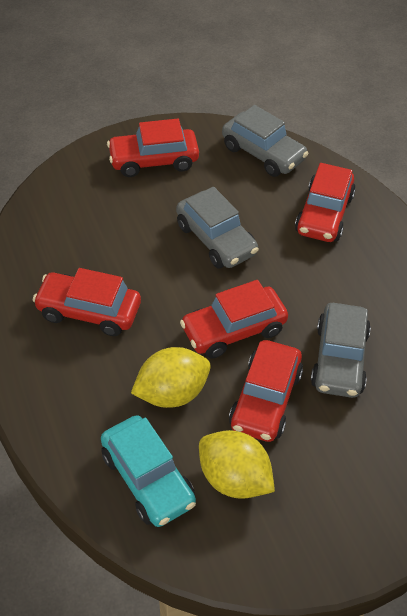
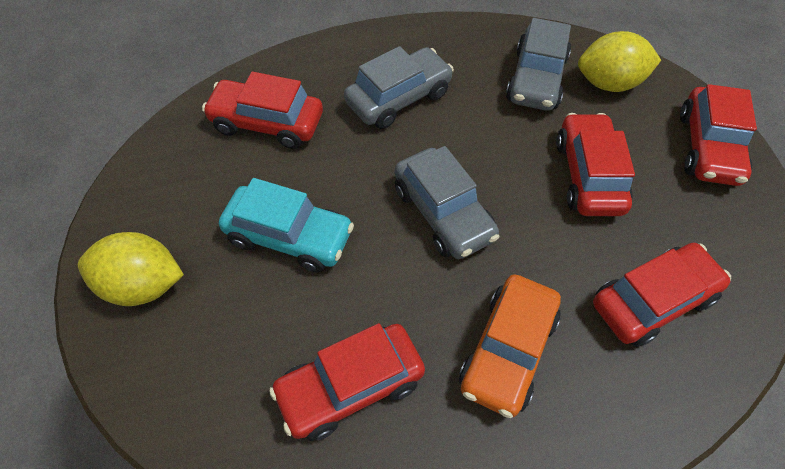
orange car: 0 -> 1

